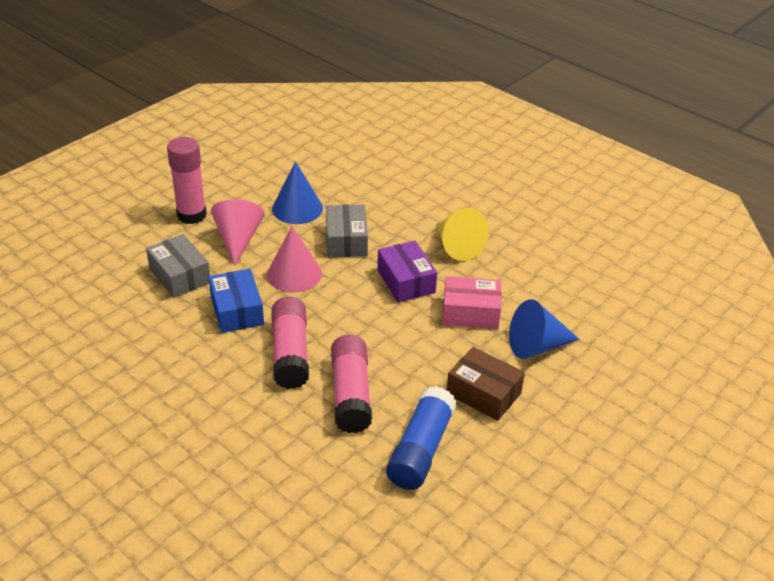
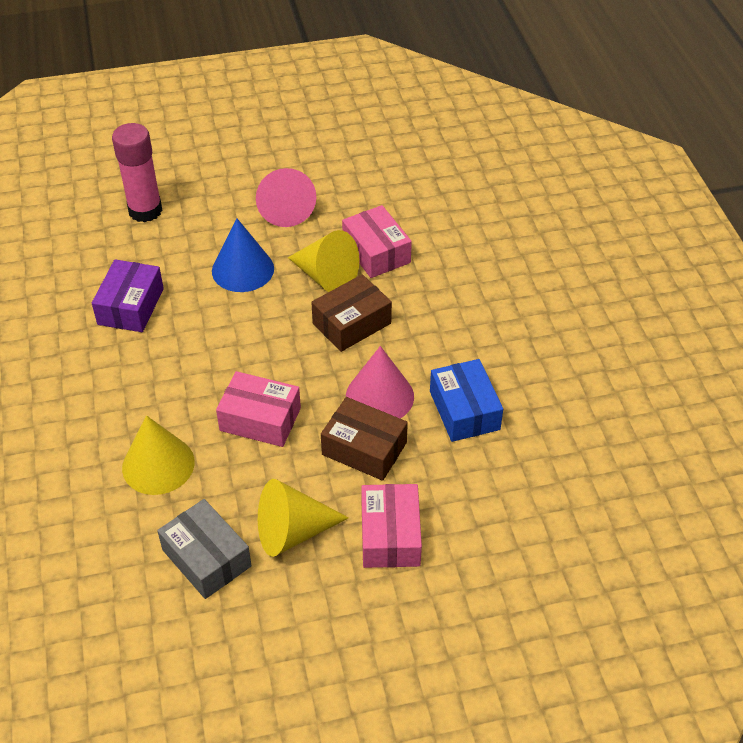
blue cone: 2 -> 1
blue glue stick: 1 -> 0
brown box: 1 -> 2
grey box: 2 -> 1
pink box: 1 -> 3
pink glue stick: 3 -> 1
yellow cone: 1 -> 3

